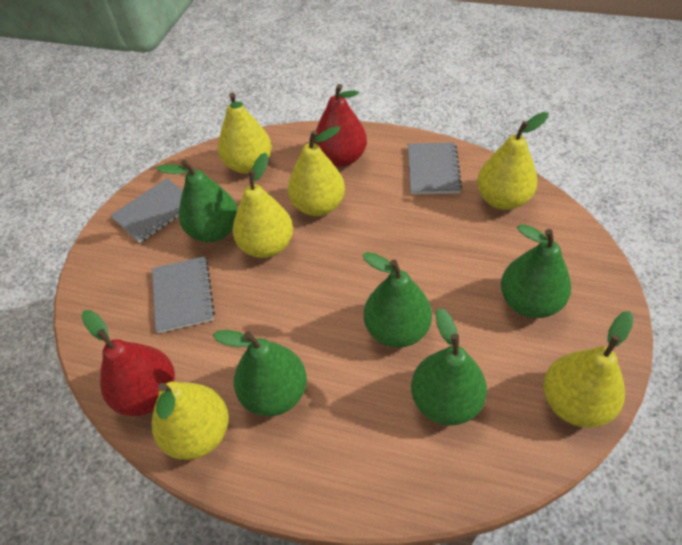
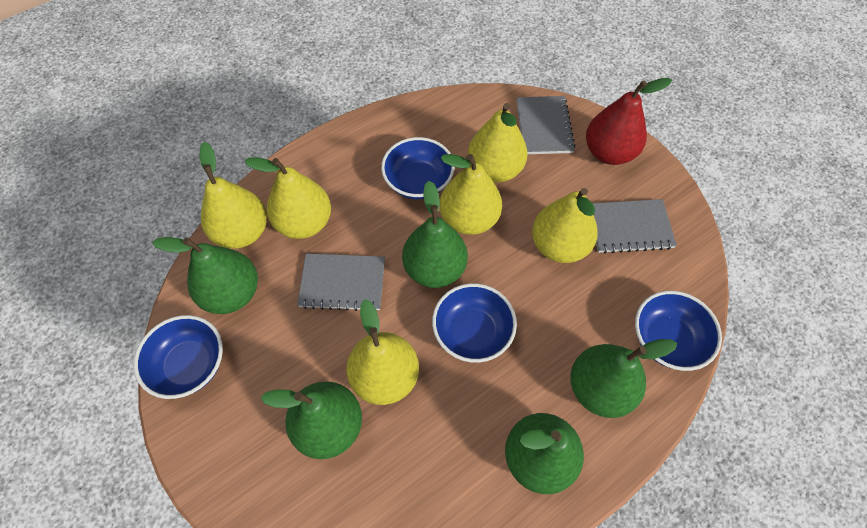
blue bowl: 0 -> 4
red pear: 2 -> 1

